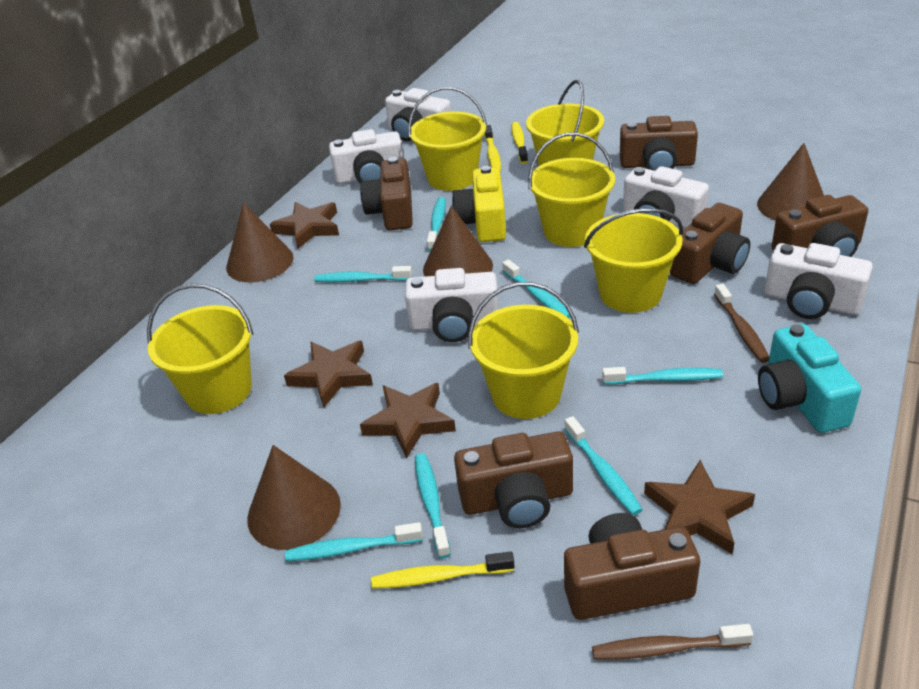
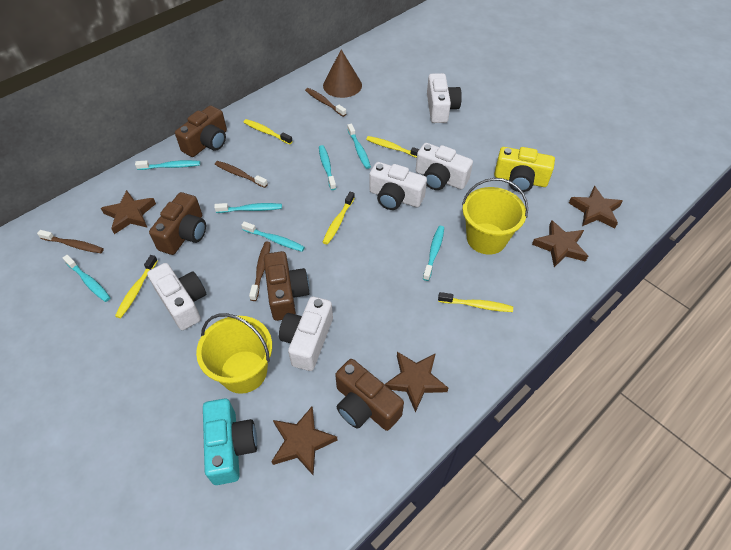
brown camera: 6 -> 4
brown cone: 4 -> 1
brown star: 4 -> 5
brown toothbrush: 2 -> 4
yellow bucket: 6 -> 2
yellow toothbrush: 3 -> 5

